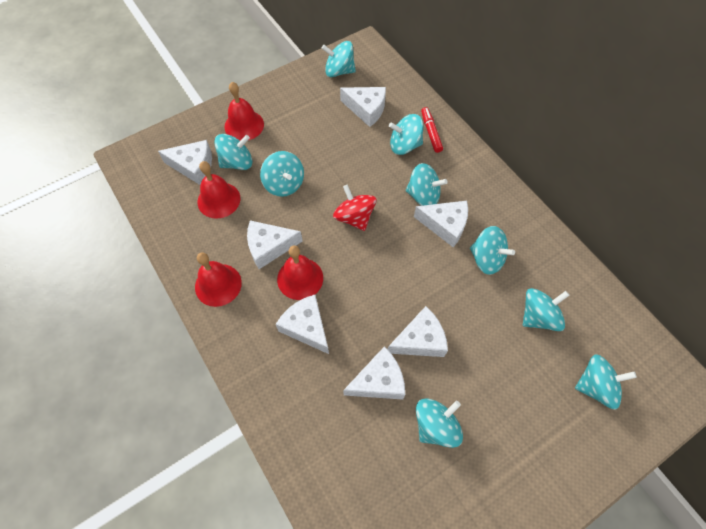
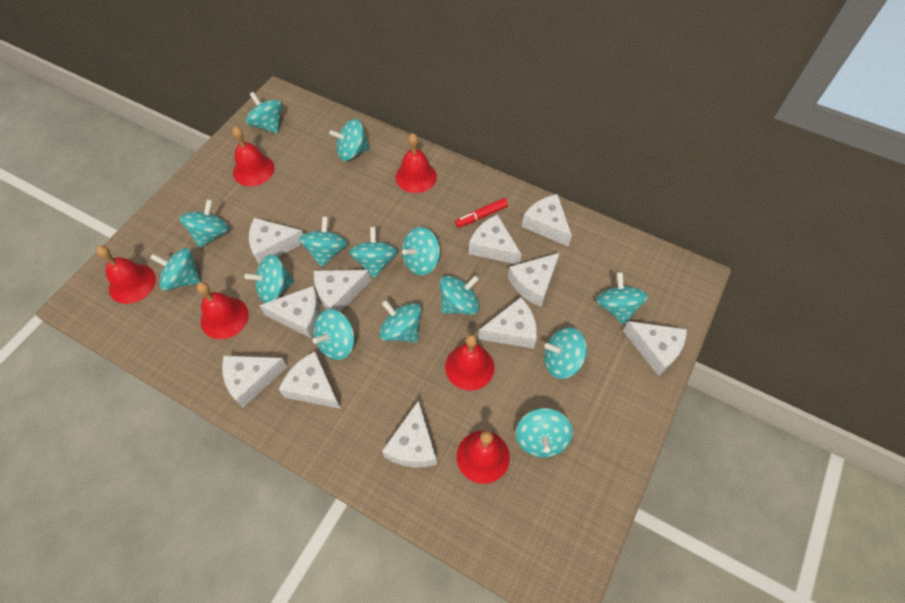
red bell: 4 -> 6
red spinning top: 1 -> 0
turquoise spinning top: 9 -> 14
white cheese: 7 -> 11

